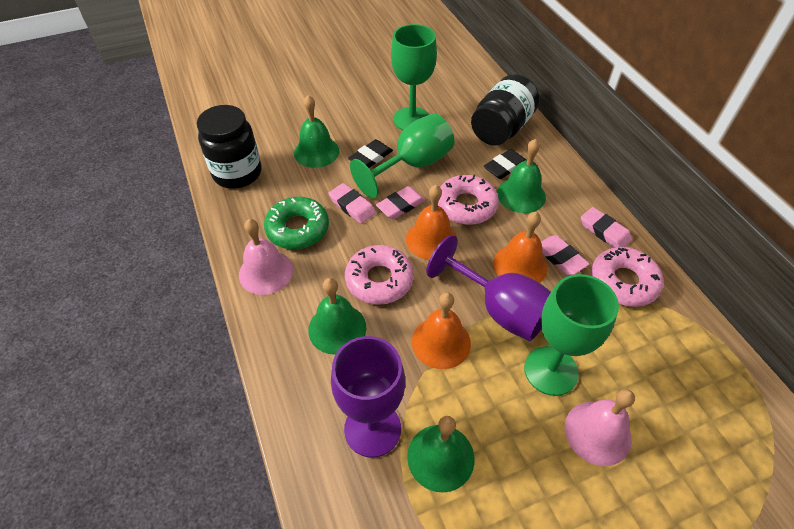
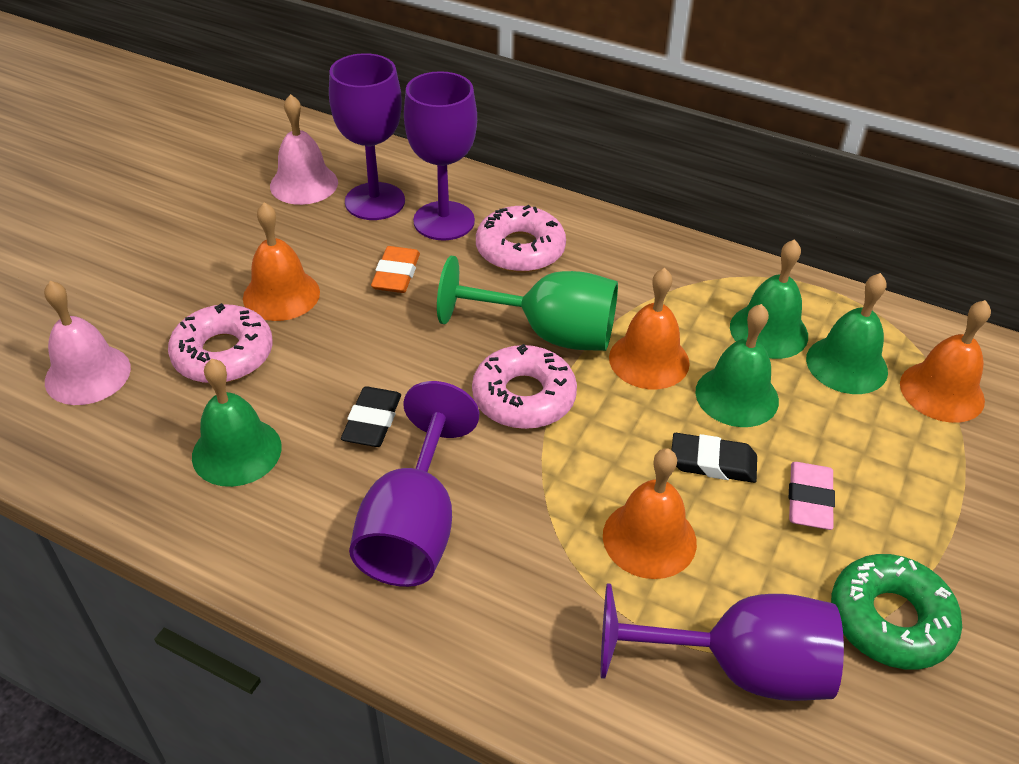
black jar: 2 -> 0
green goblet: 3 -> 1
orange bell: 3 -> 4
orange eraser: 0 -> 1
pink eraser: 4 -> 1
purple goblet: 2 -> 4

